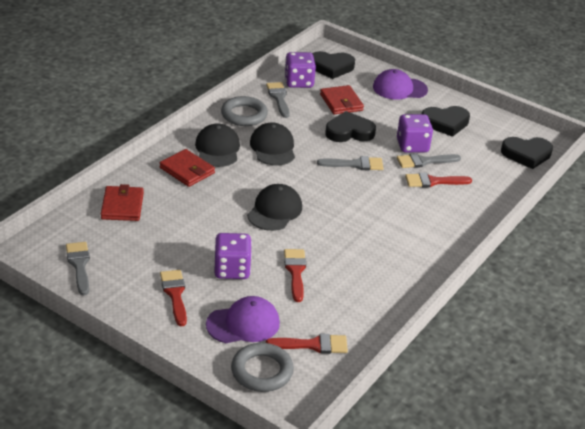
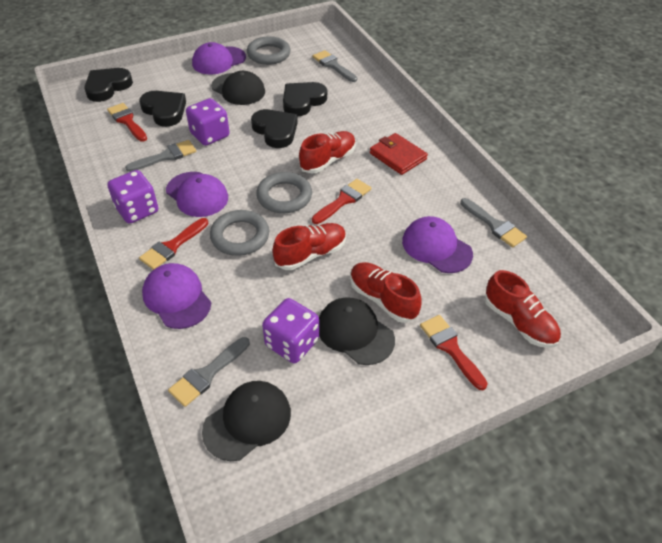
grey ring: 2 -> 3
purple cap: 2 -> 4
red shoe: 0 -> 4
red wallet: 3 -> 1

